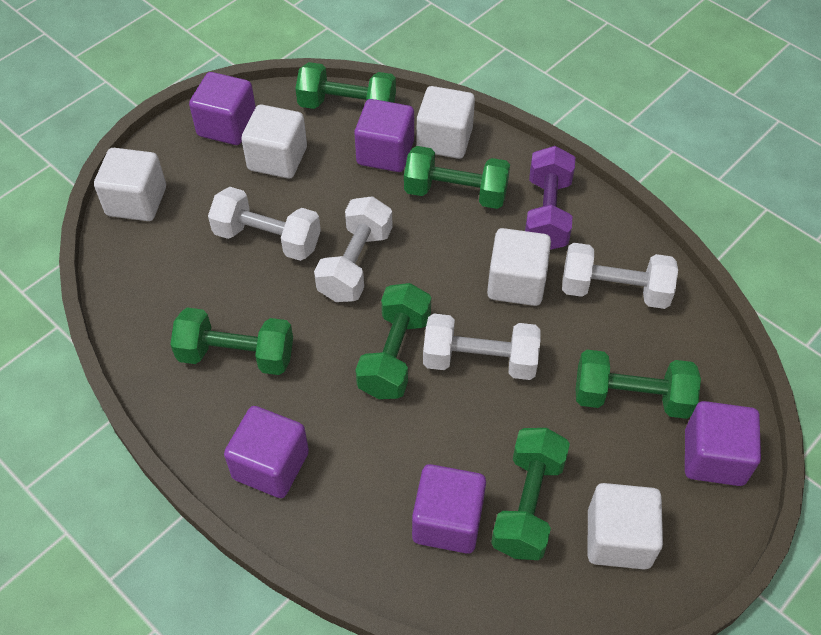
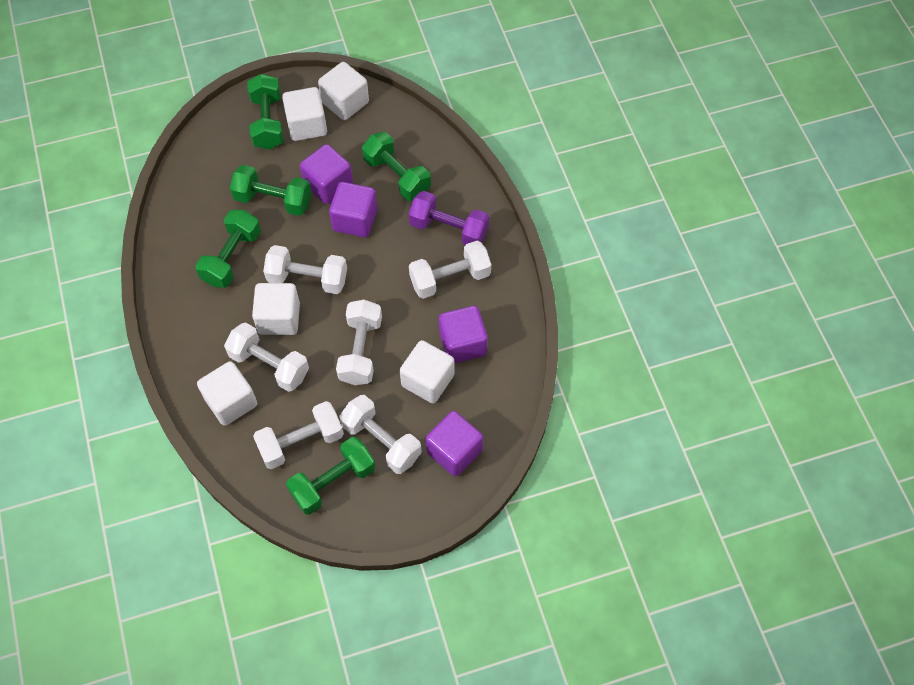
green dumbbell: 6 -> 5
purple cube: 5 -> 4
white dumbbell: 4 -> 6

